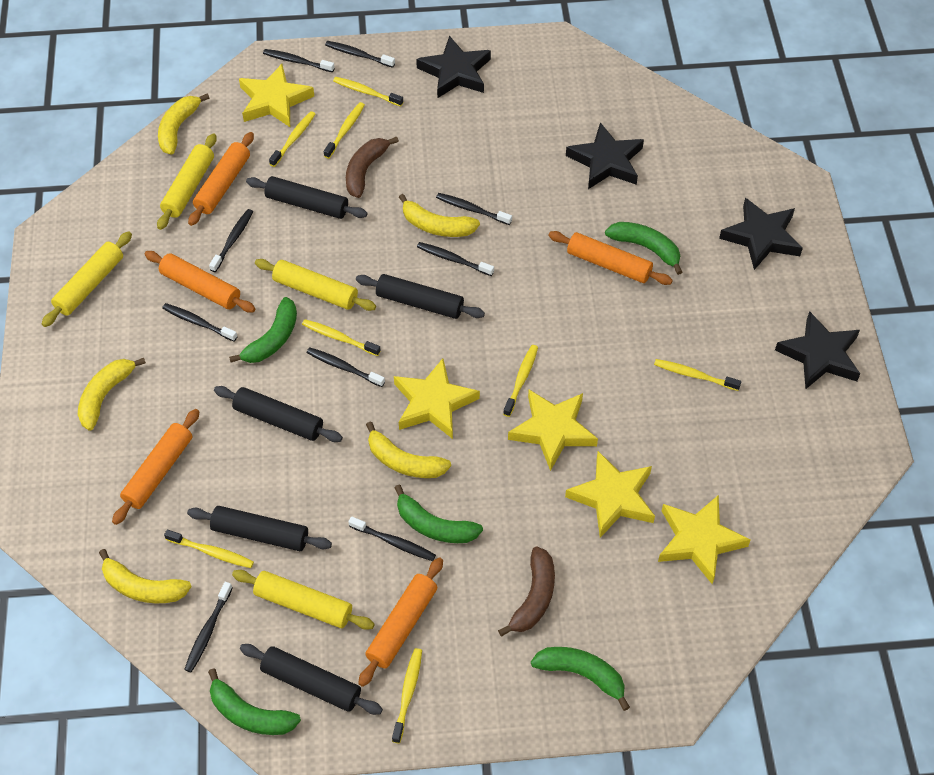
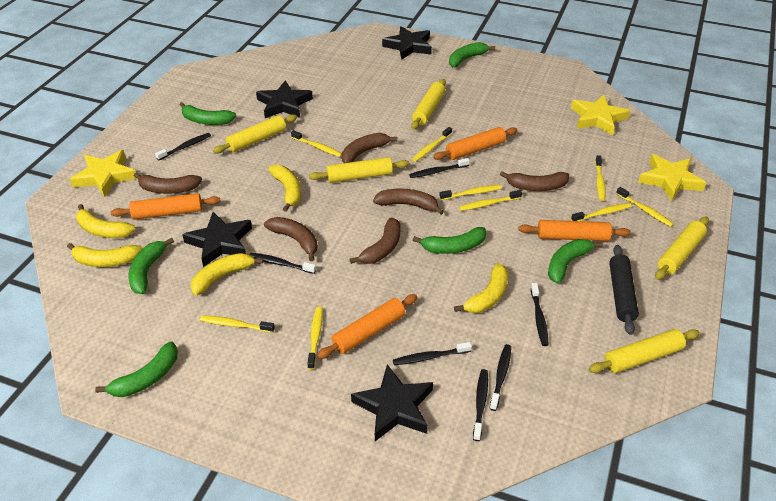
black rolling pin: 5 -> 1
black toothbrush: 9 -> 7
brown banana: 2 -> 6
green banana: 5 -> 6
orange rolling pin: 5 -> 4
yellow rolling pin: 4 -> 5
yellow star: 5 -> 3
yellow toothbrush: 8 -> 9

